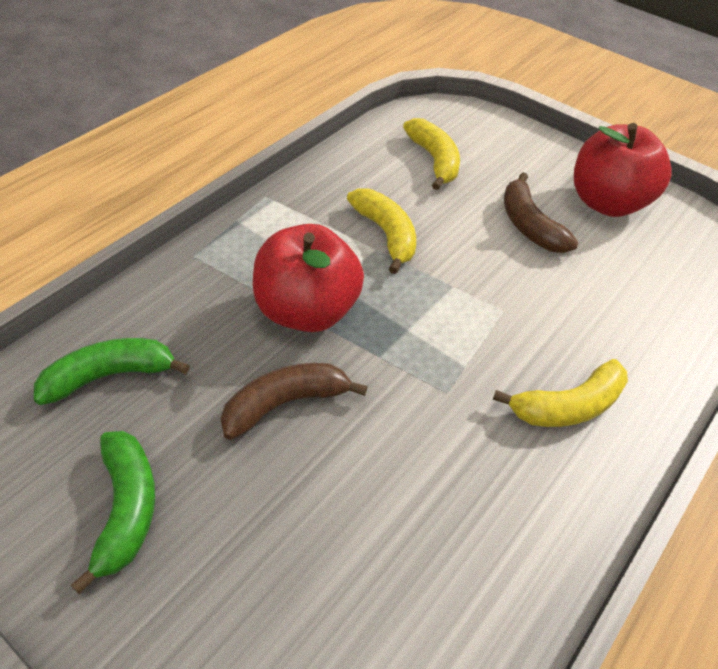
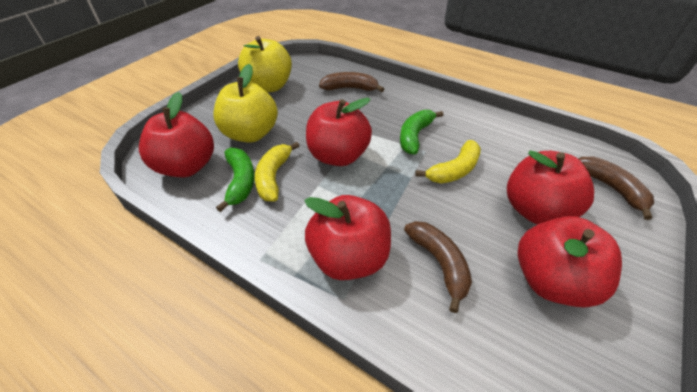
brown banana: 2 -> 3
red apple: 2 -> 5
yellow apple: 0 -> 2
yellow banana: 3 -> 2

